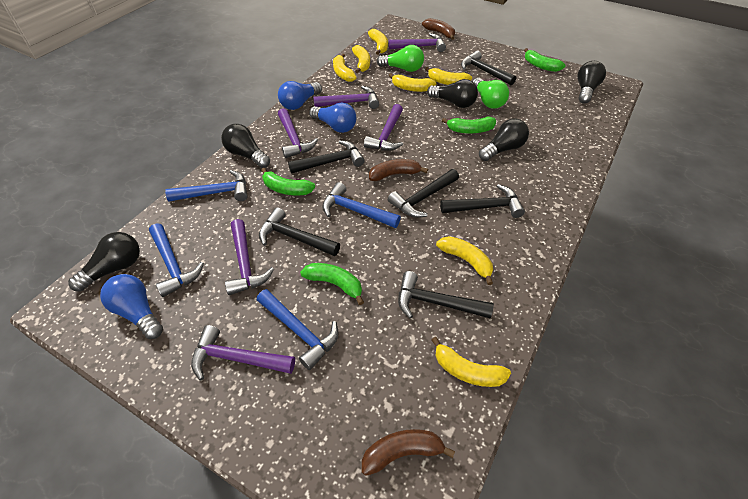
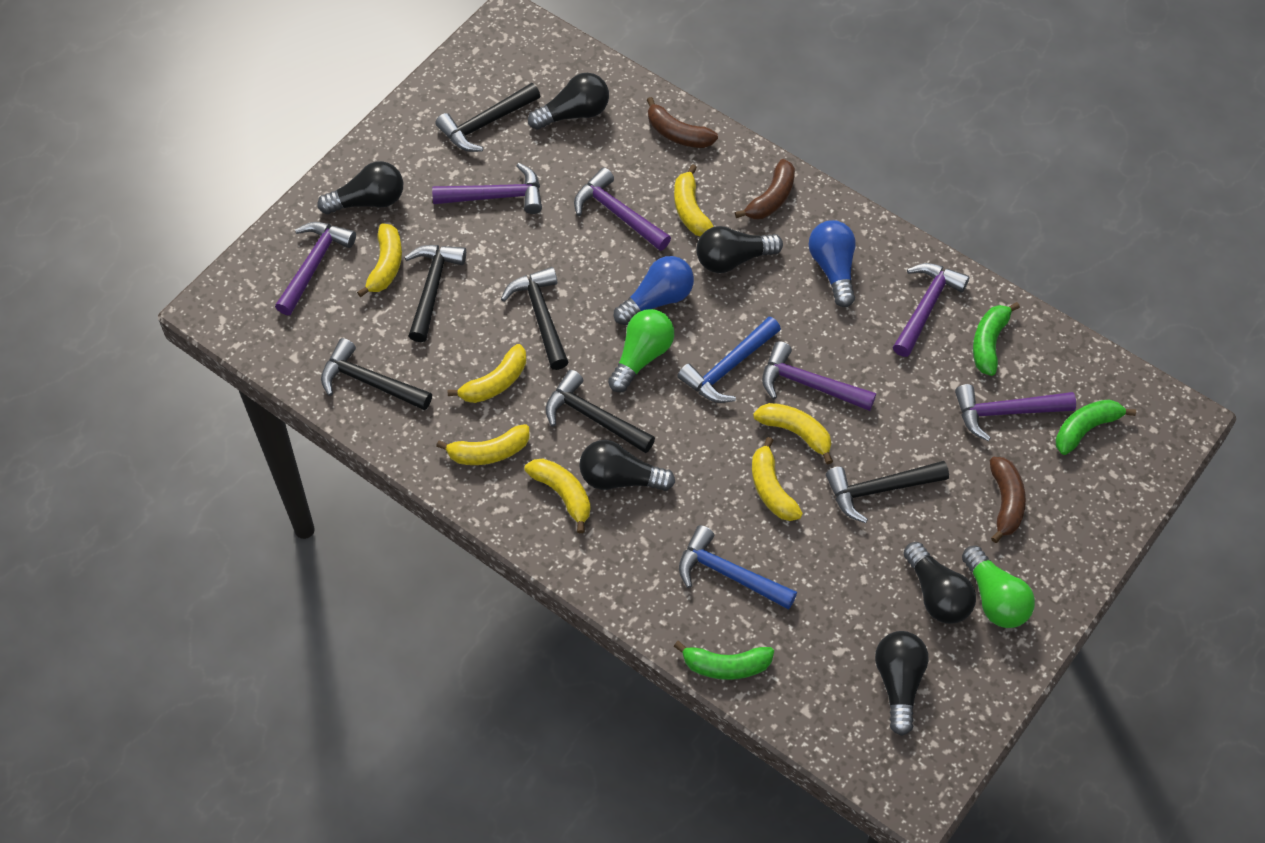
black light bulb: 5 -> 6
blue hammer: 4 -> 2
blue light bulb: 3 -> 2
green banana: 4 -> 3

